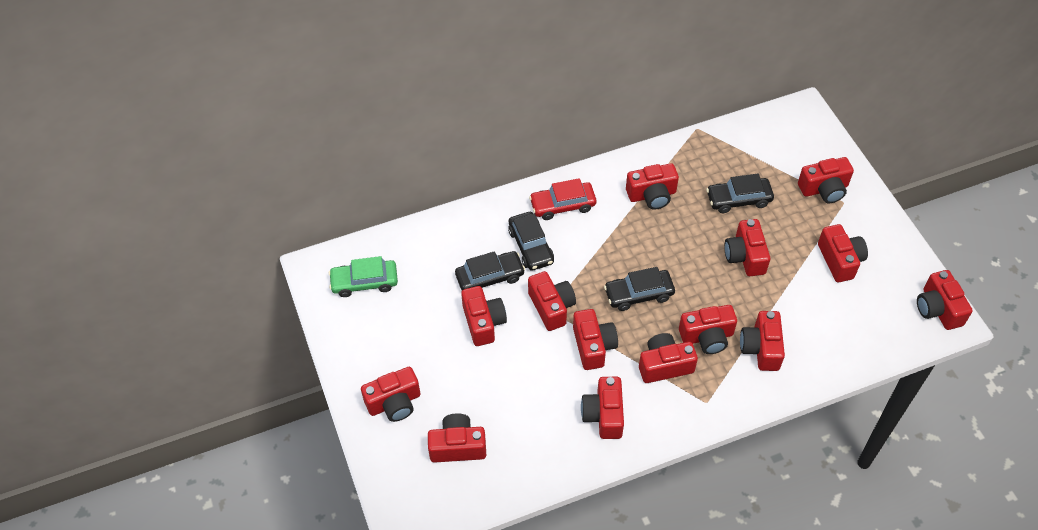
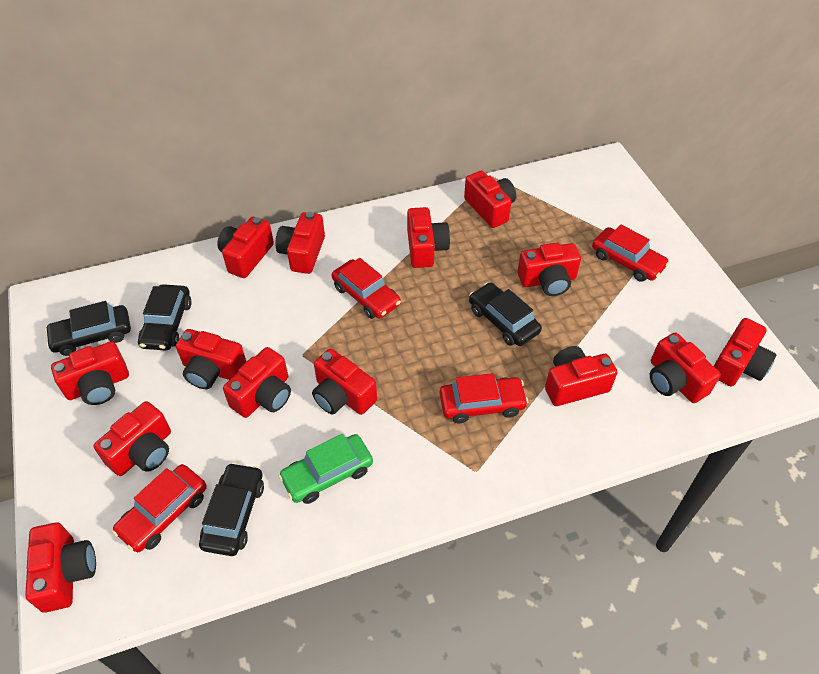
red car: 1 -> 4

